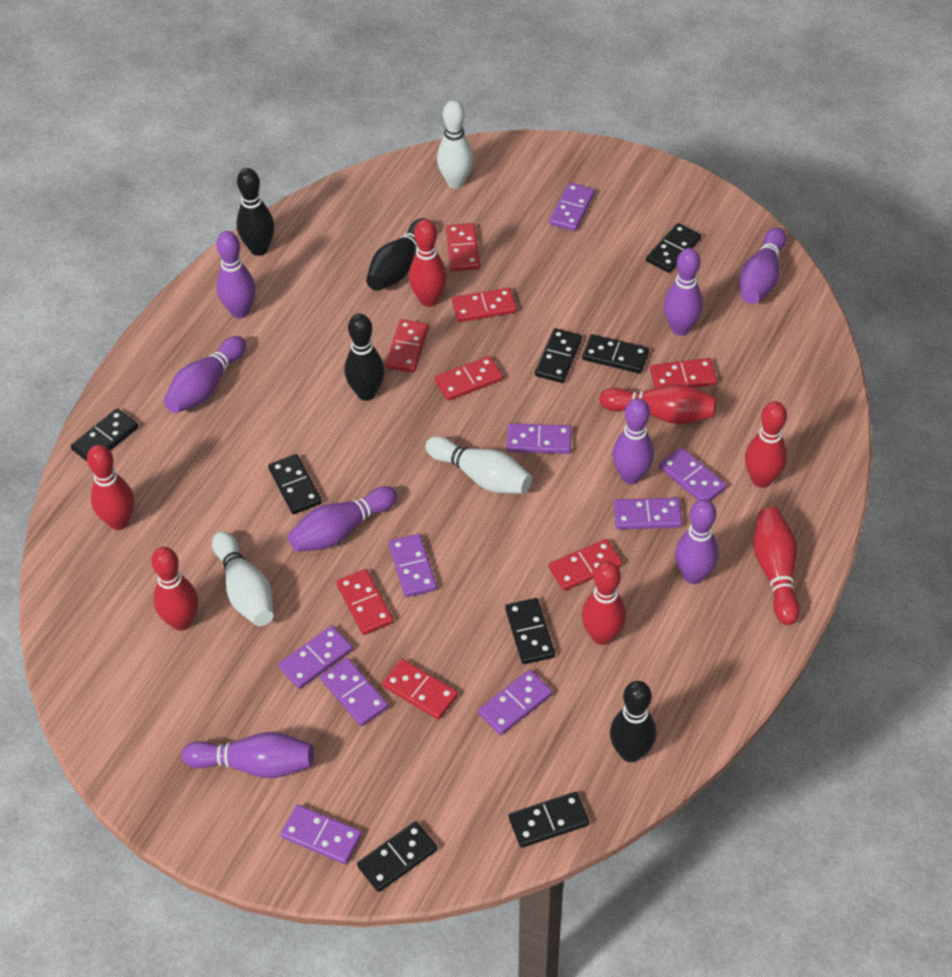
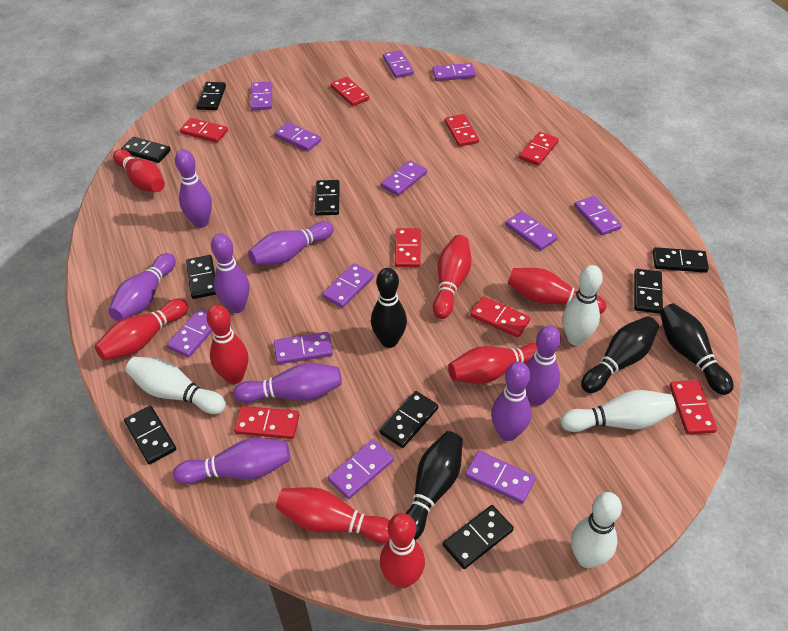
black domino: 8 -> 9
purple domino: 9 -> 12
red bowling pin: 7 -> 8
white bowling pin: 3 -> 4

